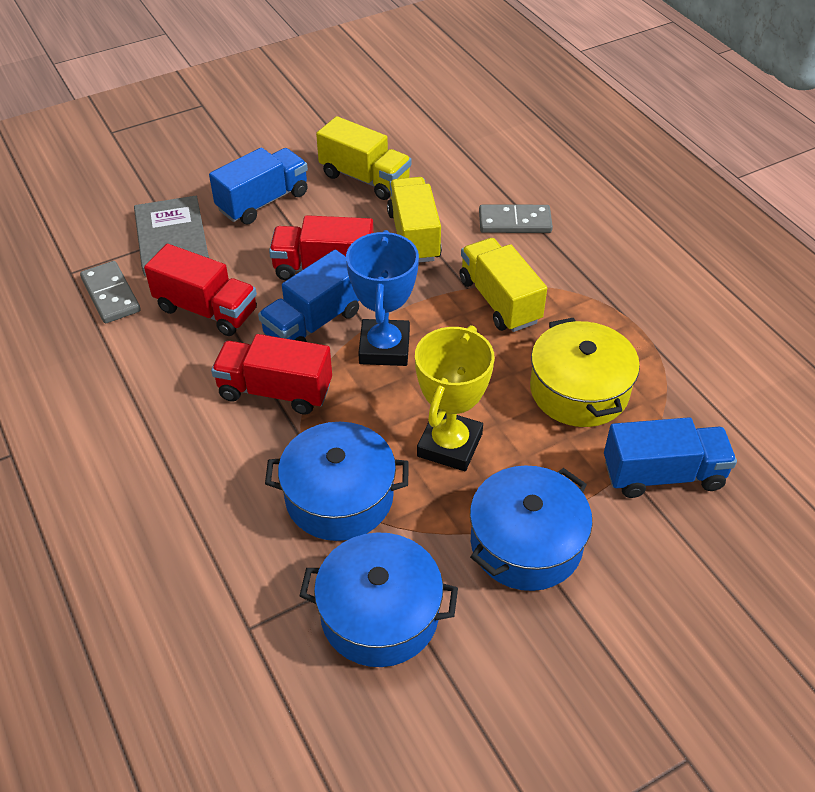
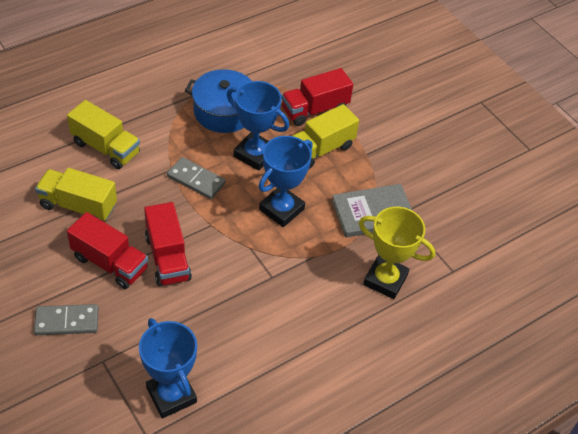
blue pot: 3 -> 1
blue trophy: 1 -> 3
blue truck: 3 -> 0
yellow pot: 1 -> 0

